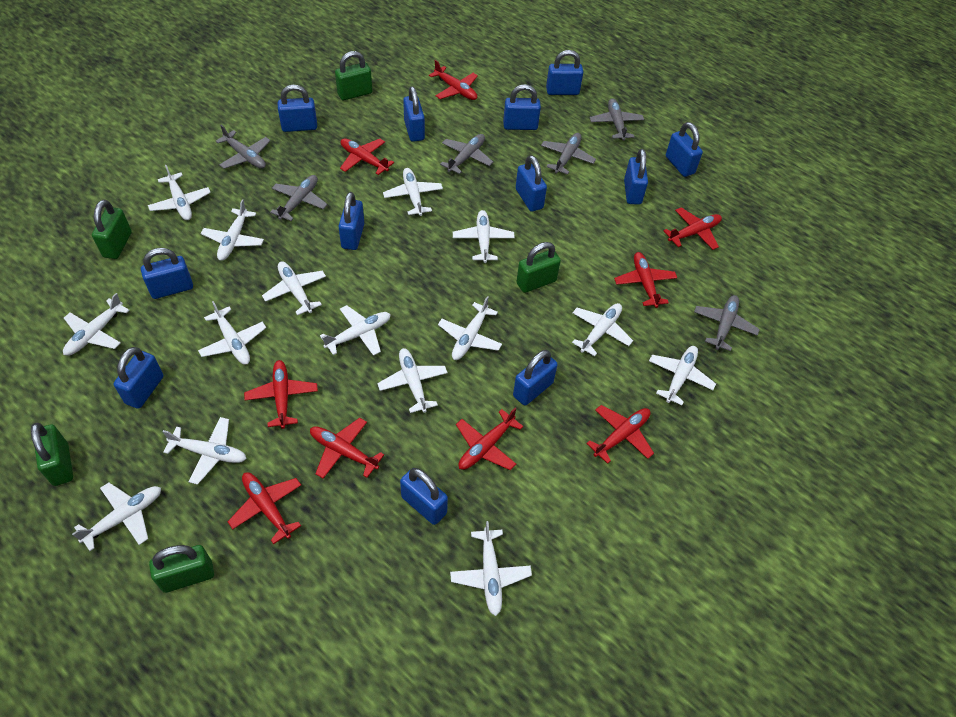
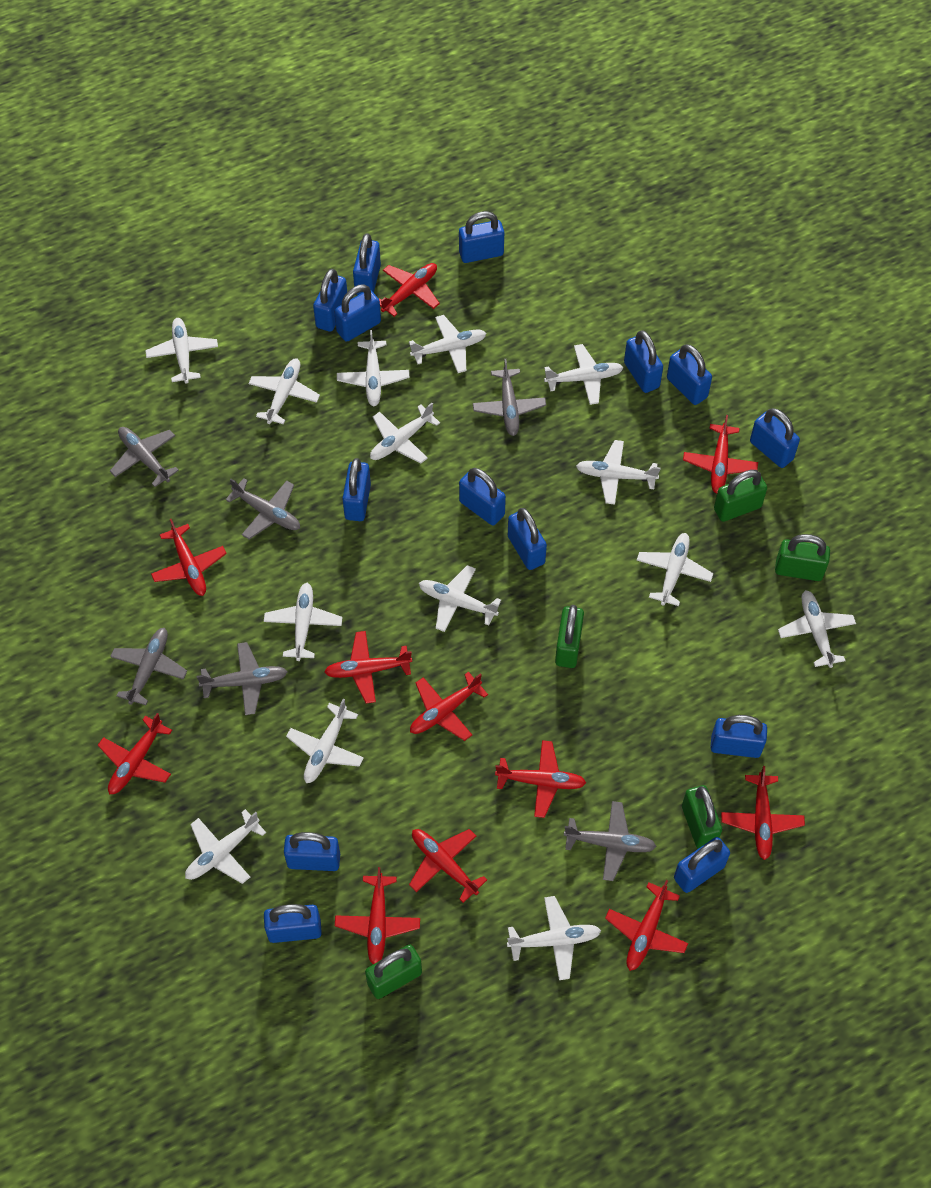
blue padlock: 12 -> 14
red plane: 9 -> 11
white plane: 15 -> 14

